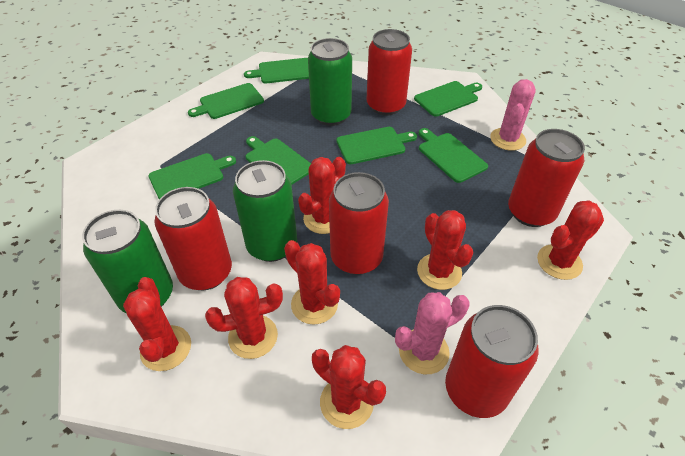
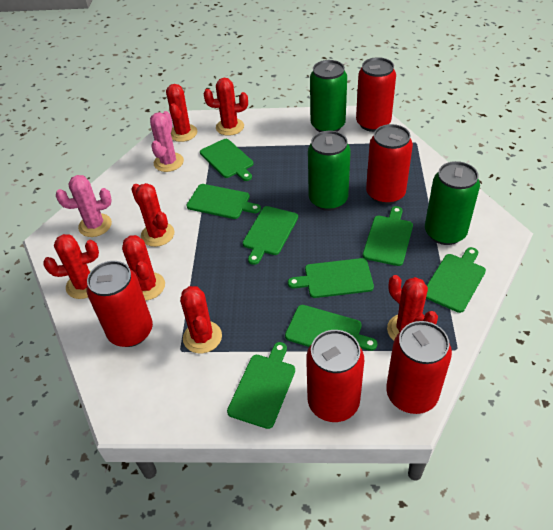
green cutting board: 7 -> 8

